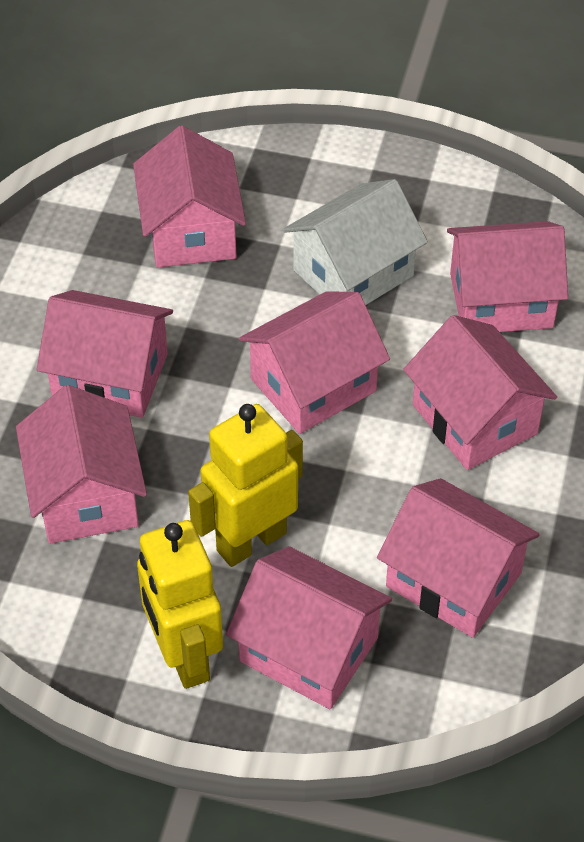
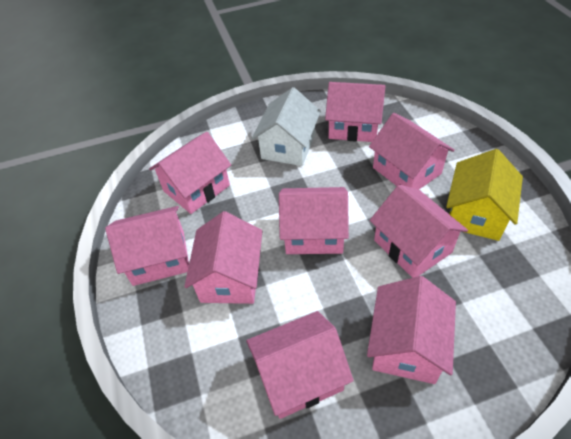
pink house: 8 -> 9
yellow house: 0 -> 1
yellow robot: 2 -> 0

